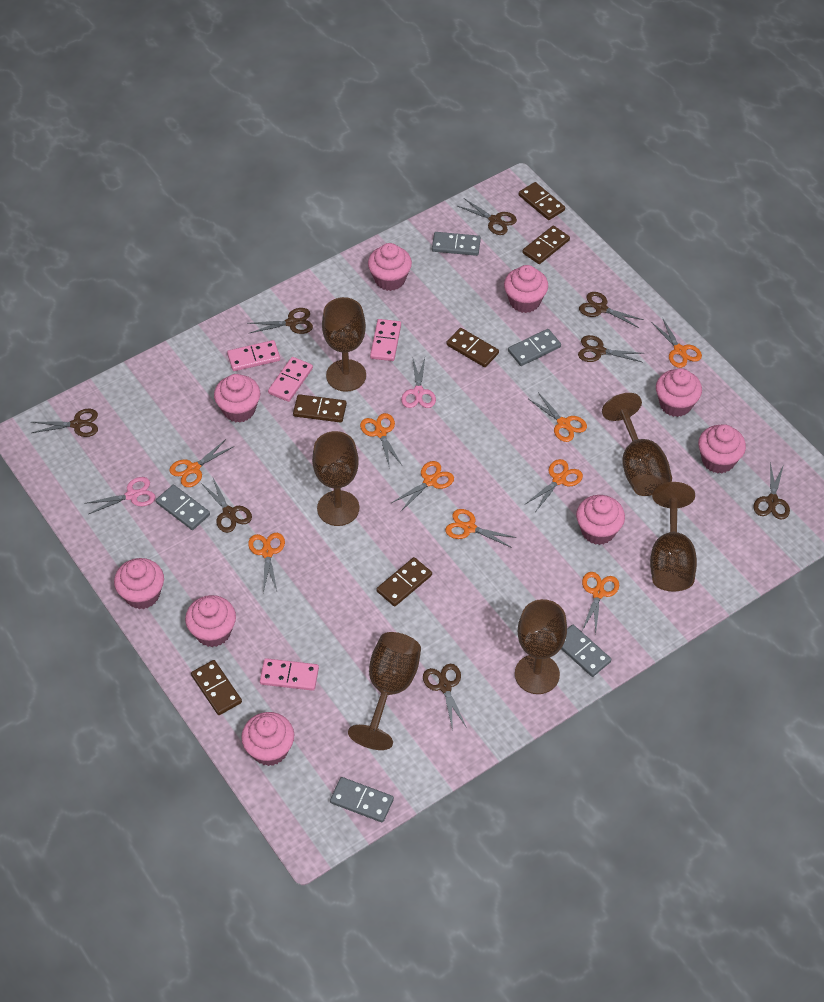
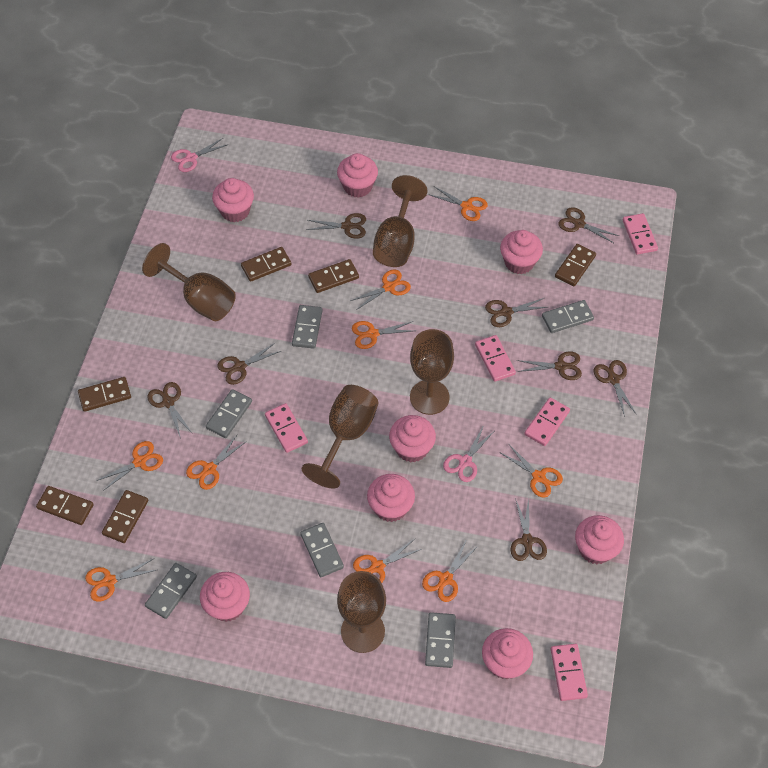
brown goblet: 6 -> 5
grey domino: 5 -> 6
pink cupcake: 9 -> 8
pink domino: 4 -> 5

